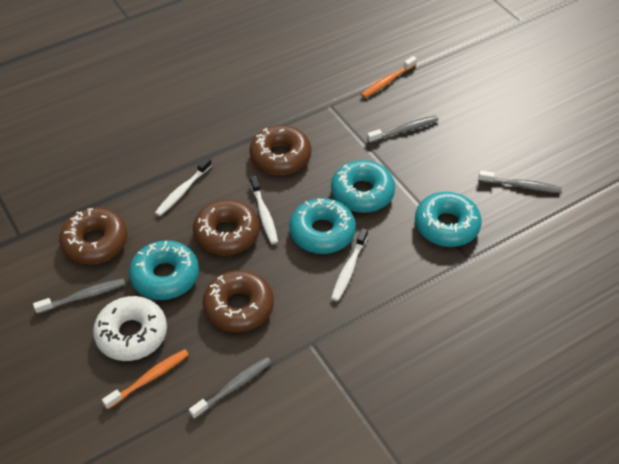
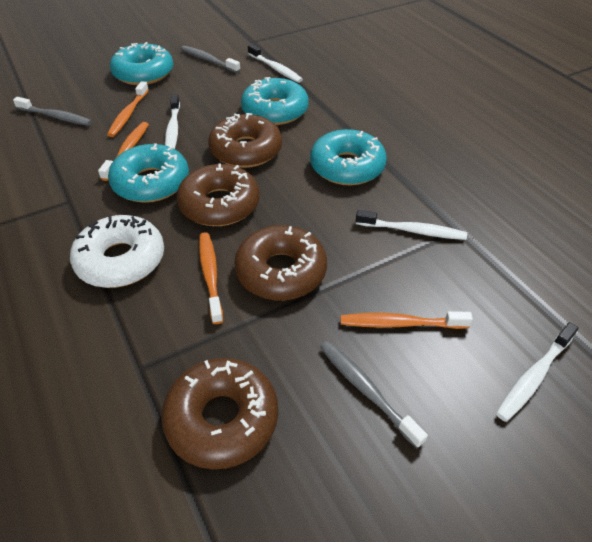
grey toothbrush: 4 -> 3
orange toothbrush: 2 -> 4
white toothbrush: 3 -> 4

